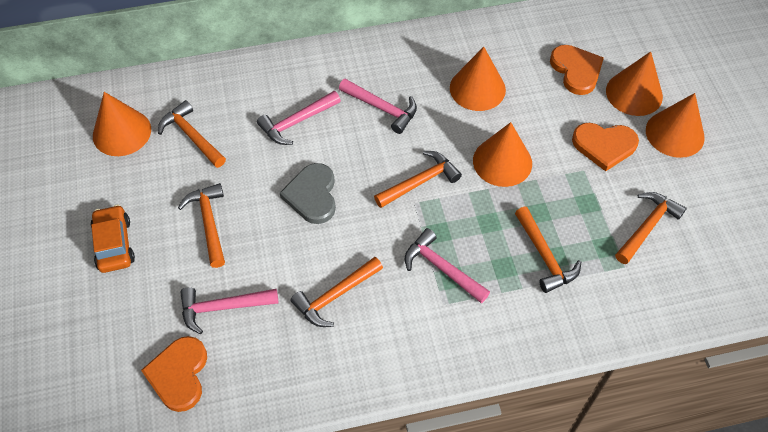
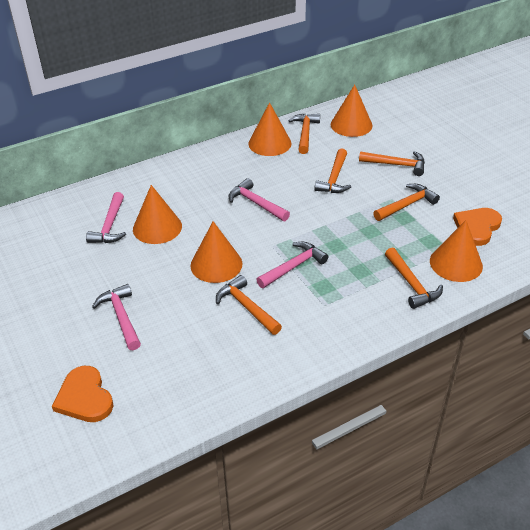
grey heart: 1 -> 0
orange car: 1 -> 0
orange heart: 3 -> 2

